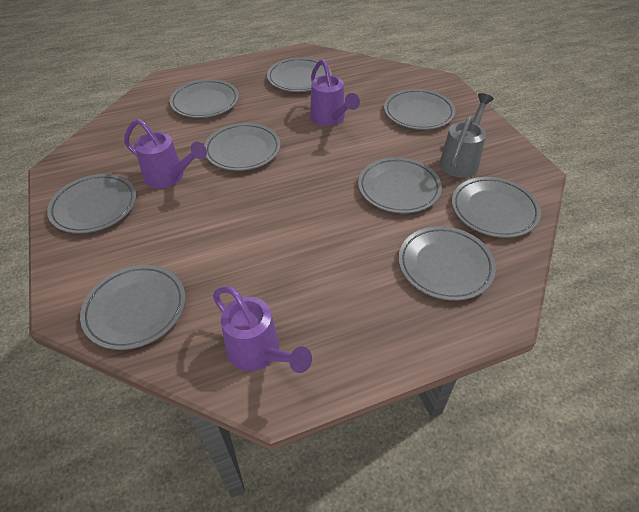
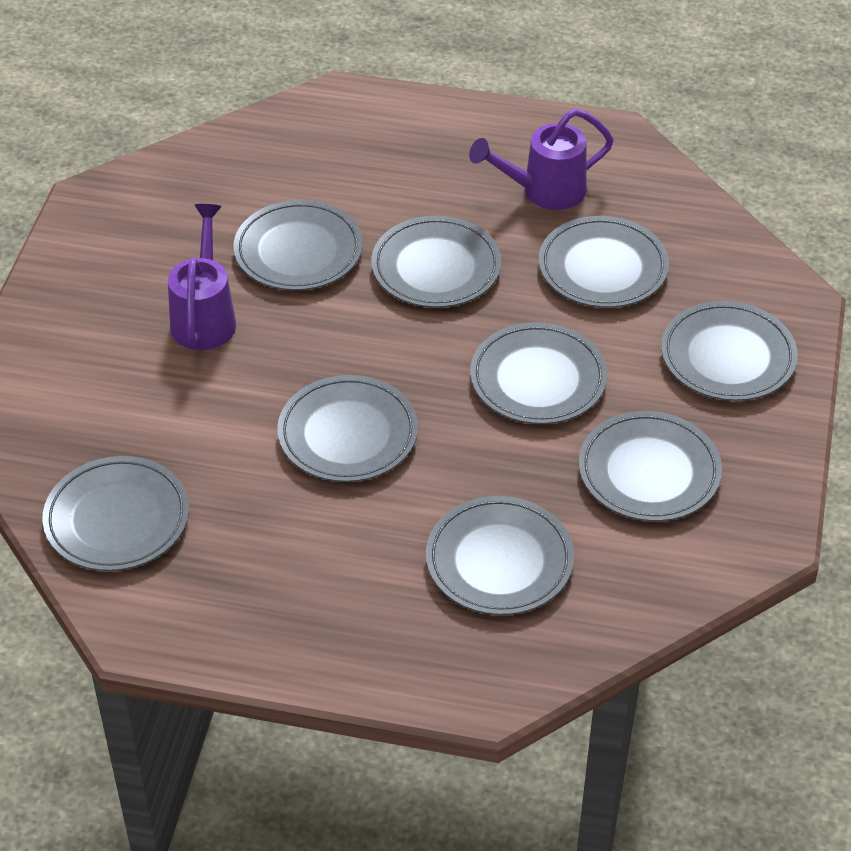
grey watering can: 1 -> 0
purple watering can: 3 -> 2

